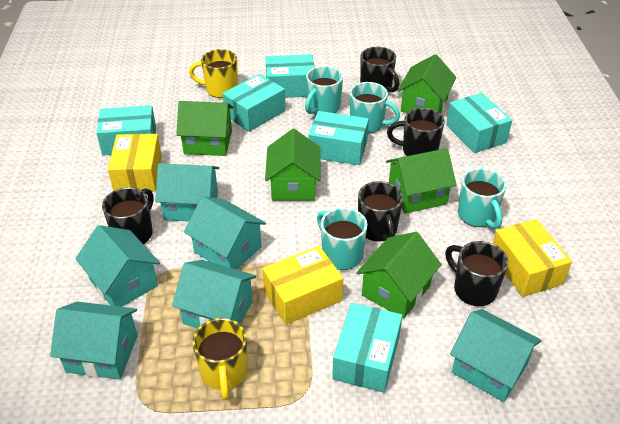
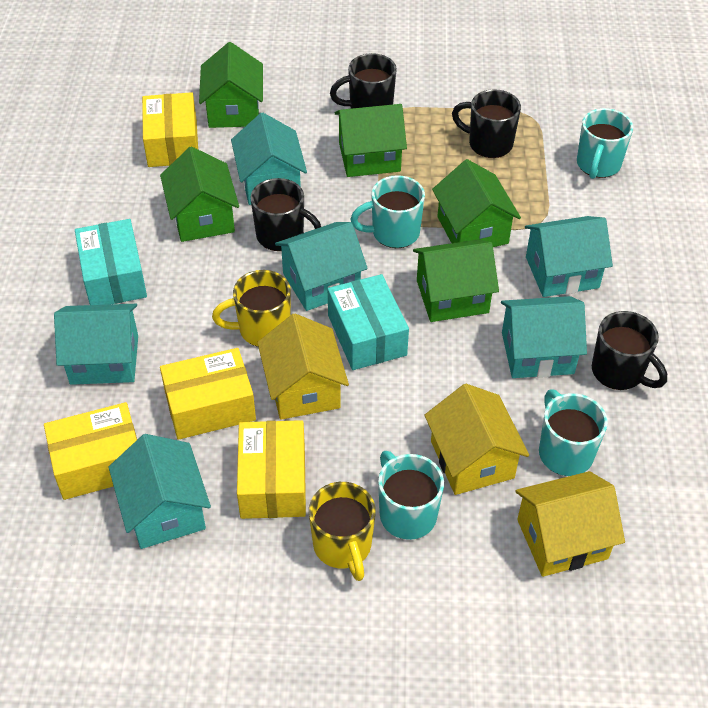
black mug: 5 -> 4
turquoise box: 6 -> 2
yellow box: 3 -> 4
yellow house: 0 -> 3

